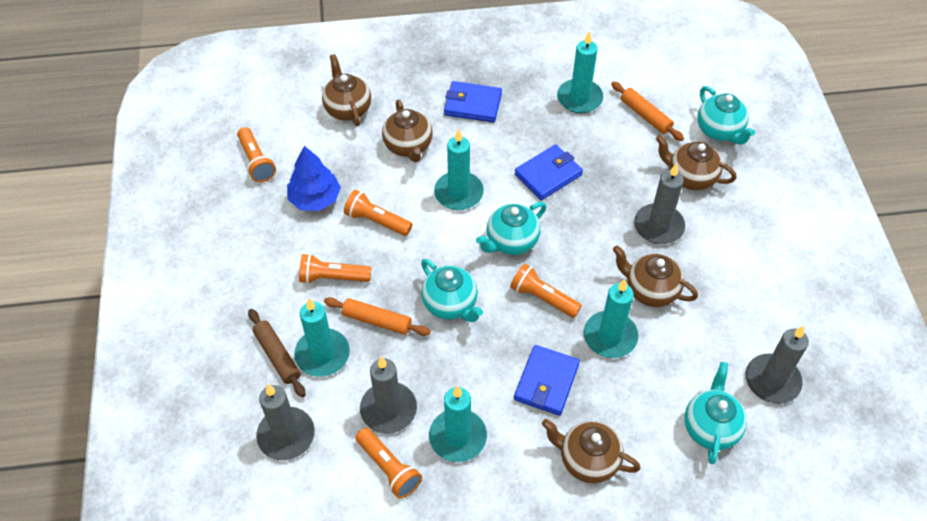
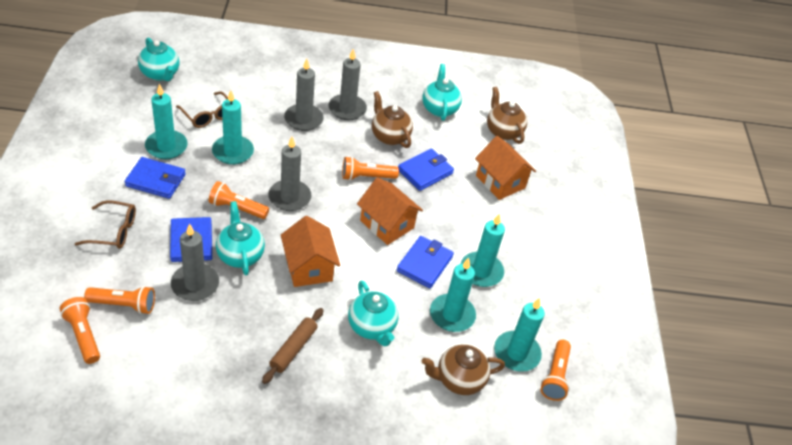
blue tree: 1 -> 0
blue wallet: 3 -> 4
brown glasses: 0 -> 2
brown teapot: 5 -> 3
orange house: 0 -> 3
orange rolling pin: 2 -> 0

